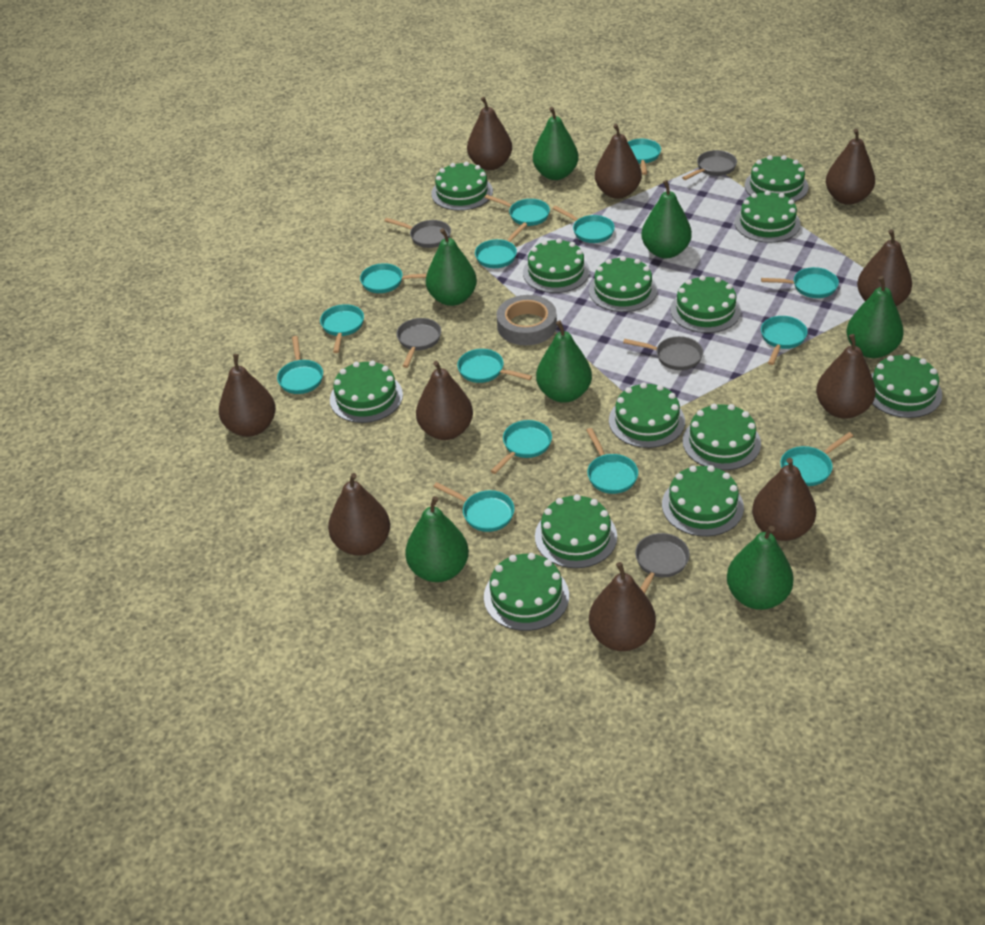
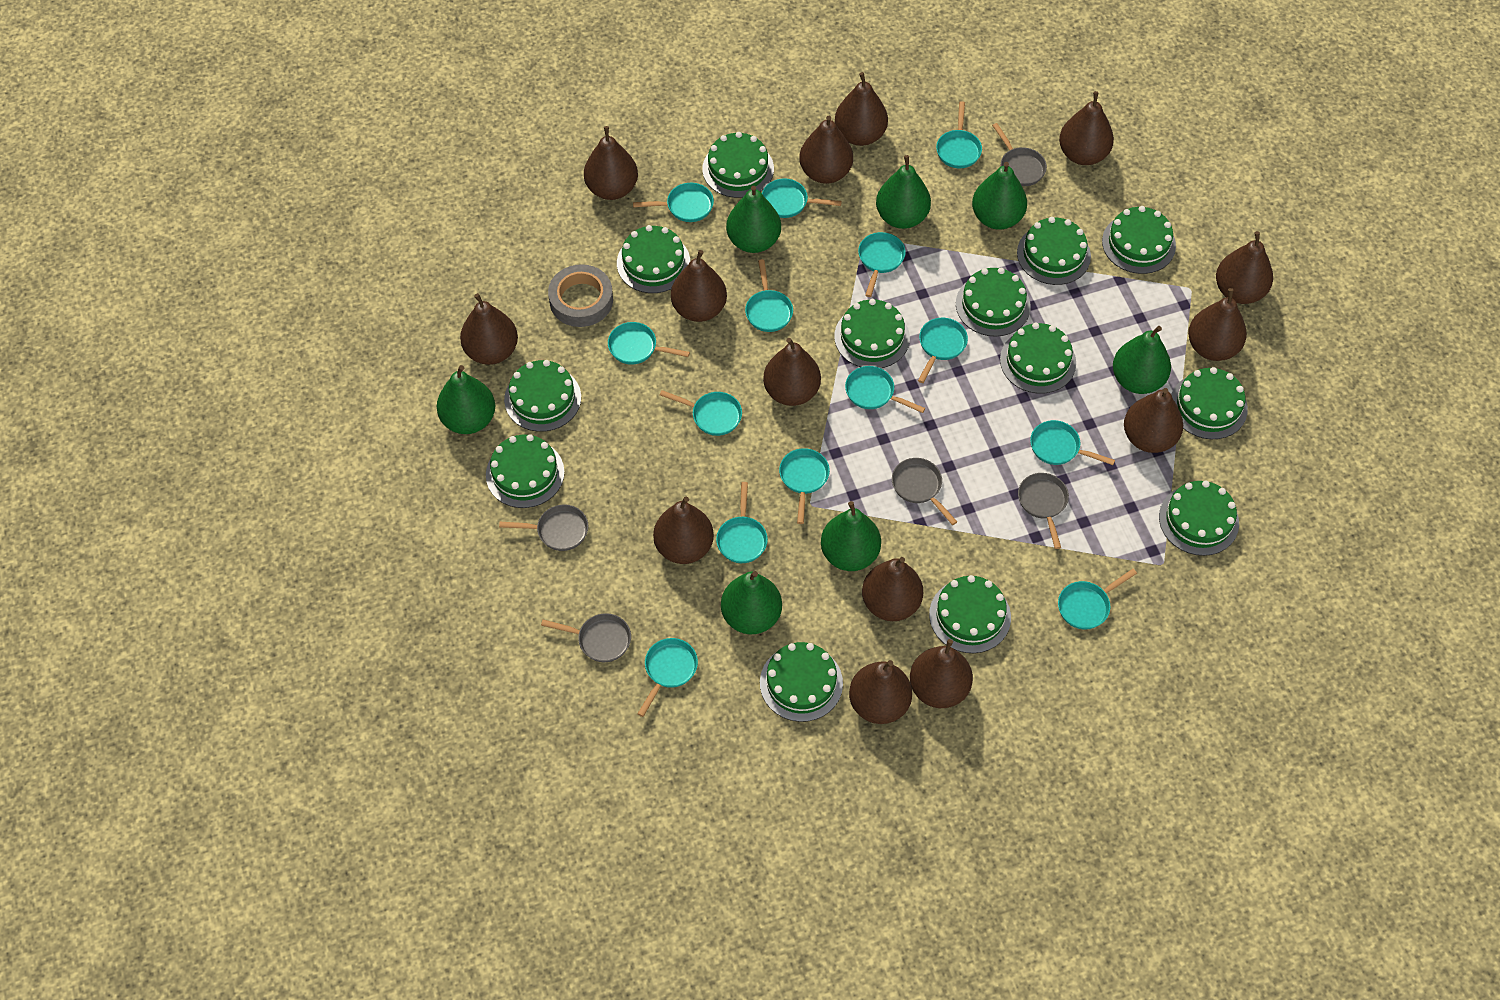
brown pear: 10 -> 14

